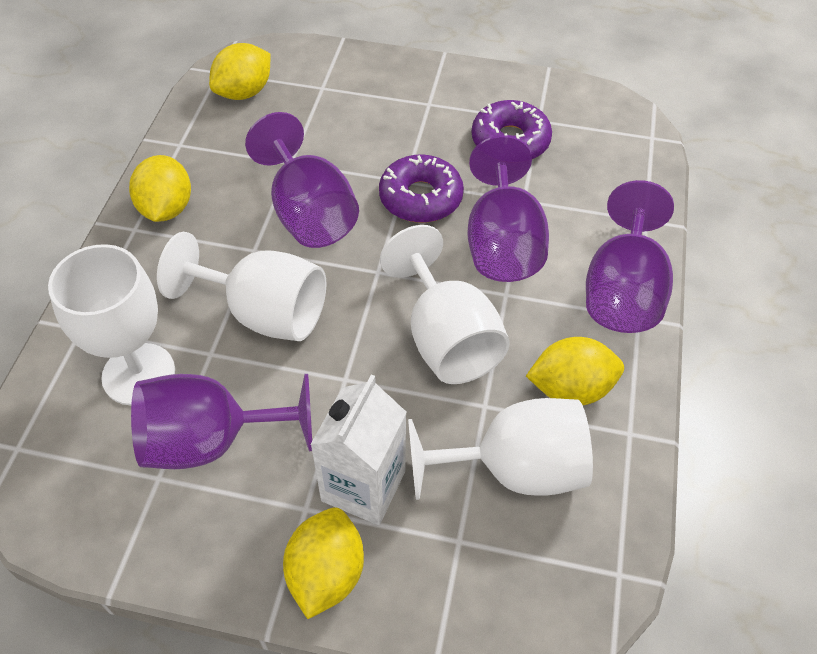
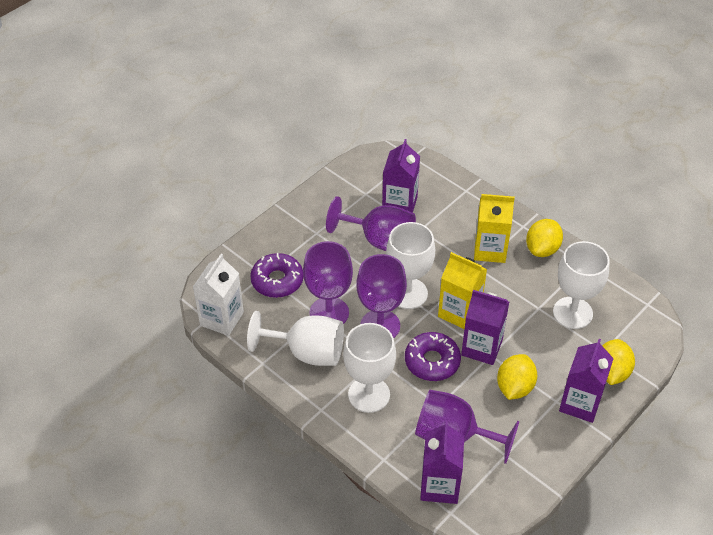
purple carton: 0 -> 4
yellow carton: 0 -> 2
yellow lemon: 4 -> 3

